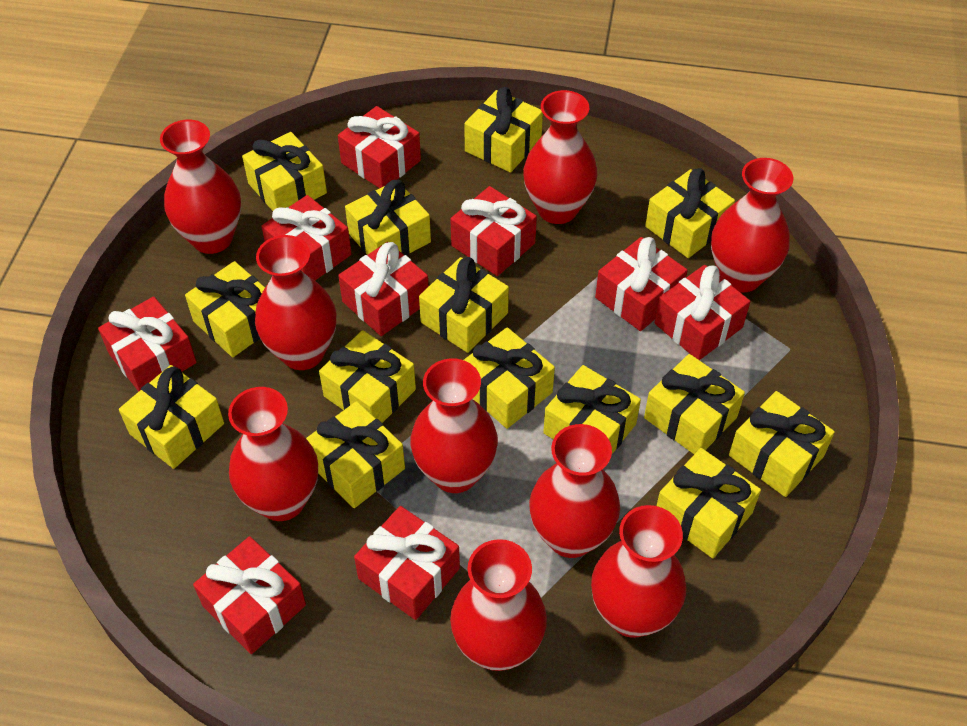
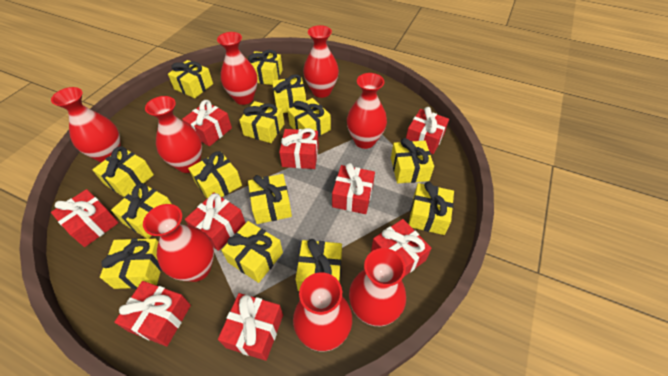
red vase: 9 -> 8

